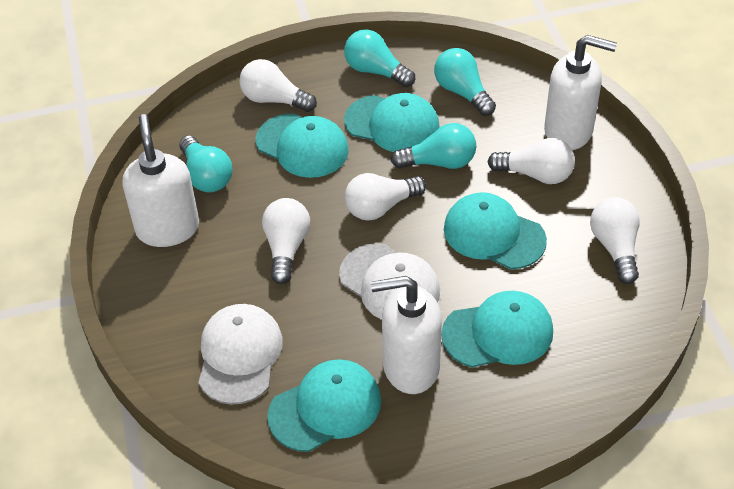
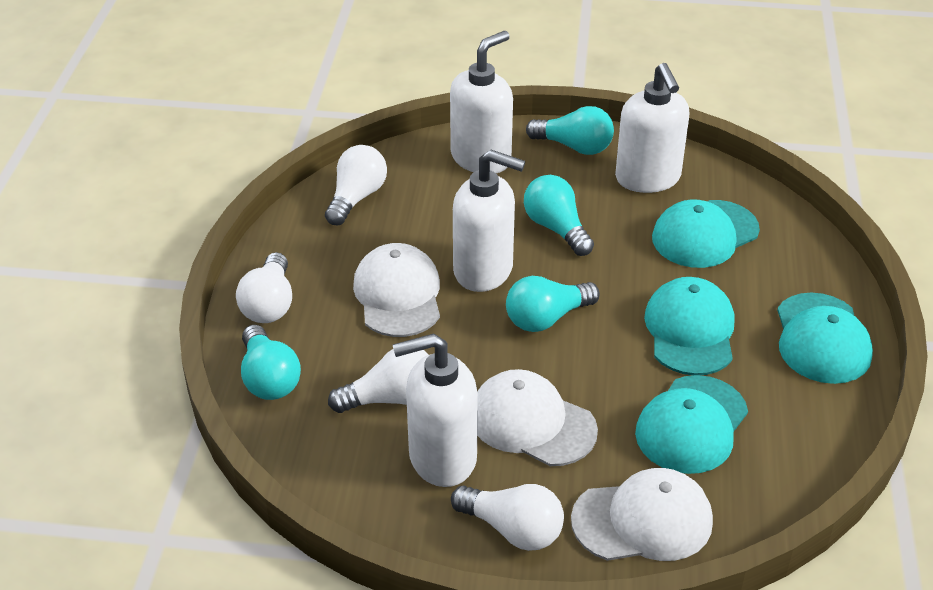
turquoise cap: 5 -> 4
white cap: 2 -> 3
white light bulb: 5 -> 4
white soap dispenser: 3 -> 4

